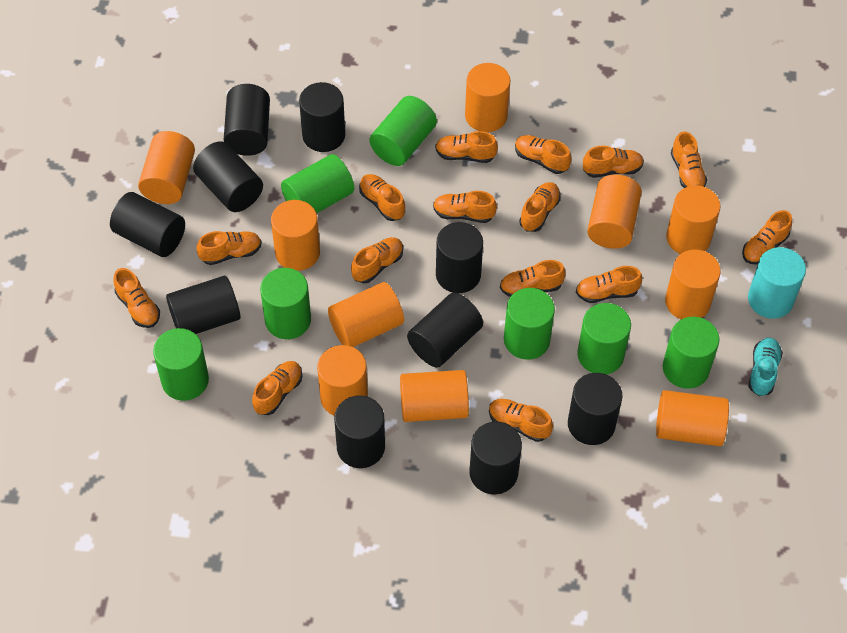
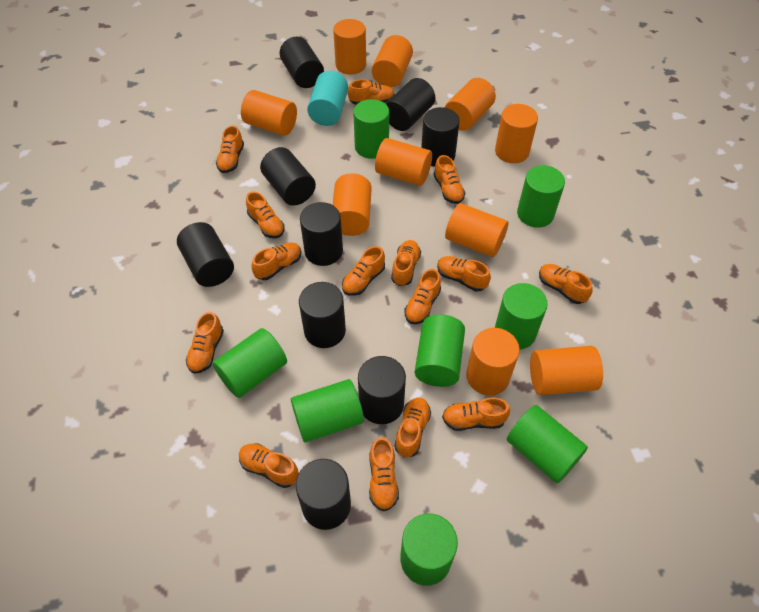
black cylinder: 10 -> 9
green cylinder: 7 -> 8
turquoise shoe: 1 -> 0

